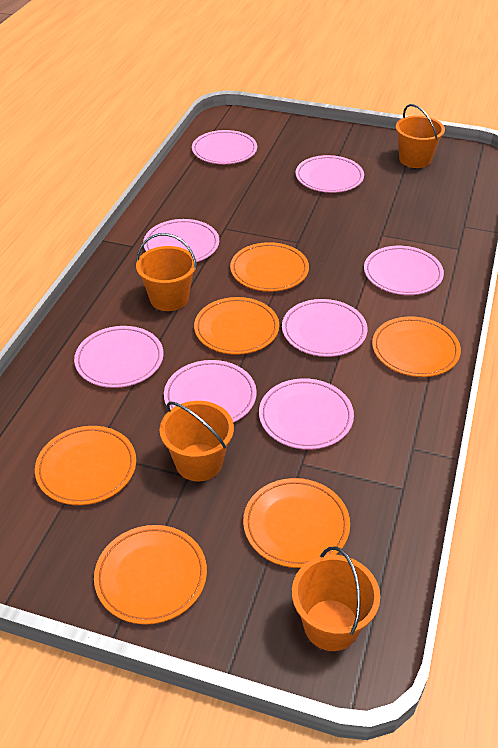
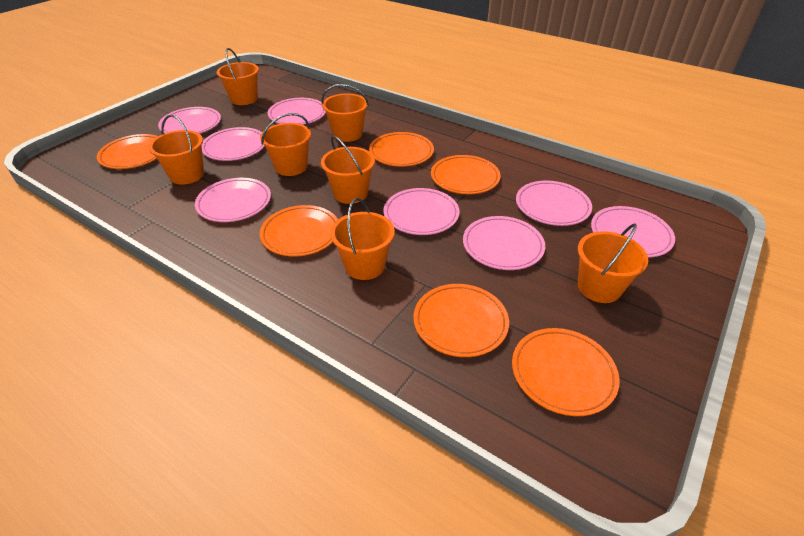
orange bucket: 4 -> 7

